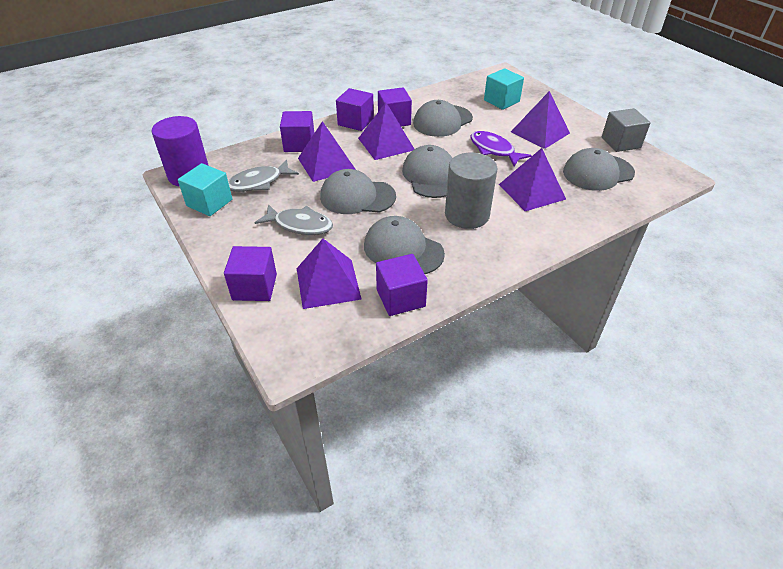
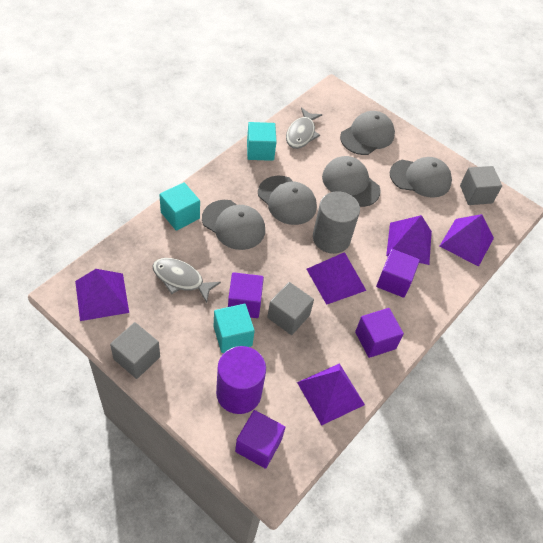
grey cube: 1 -> 3
purple cube: 5 -> 4
purple fish: 1 -> 0
turquoise cube: 2 -> 3

